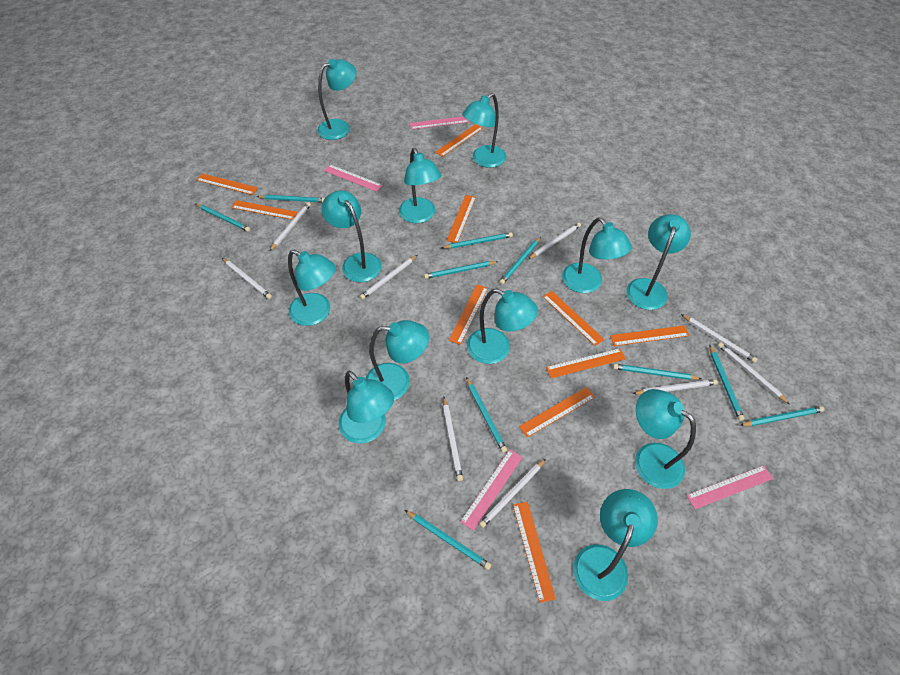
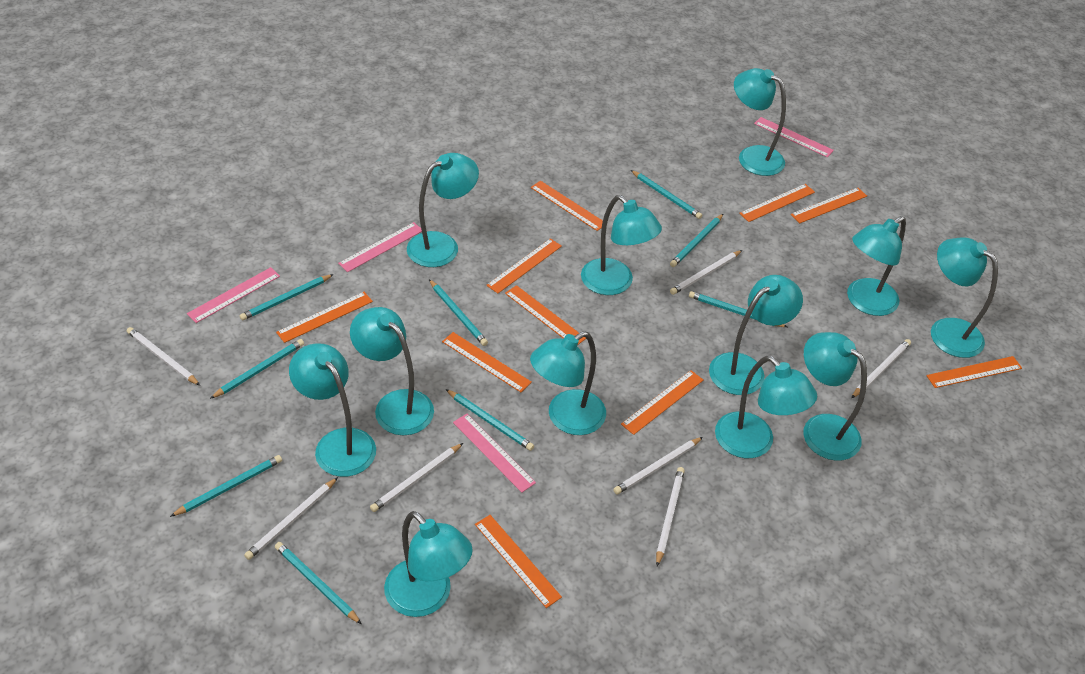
turquoise pencil: 10 -> 9
white pencil: 9 -> 7

